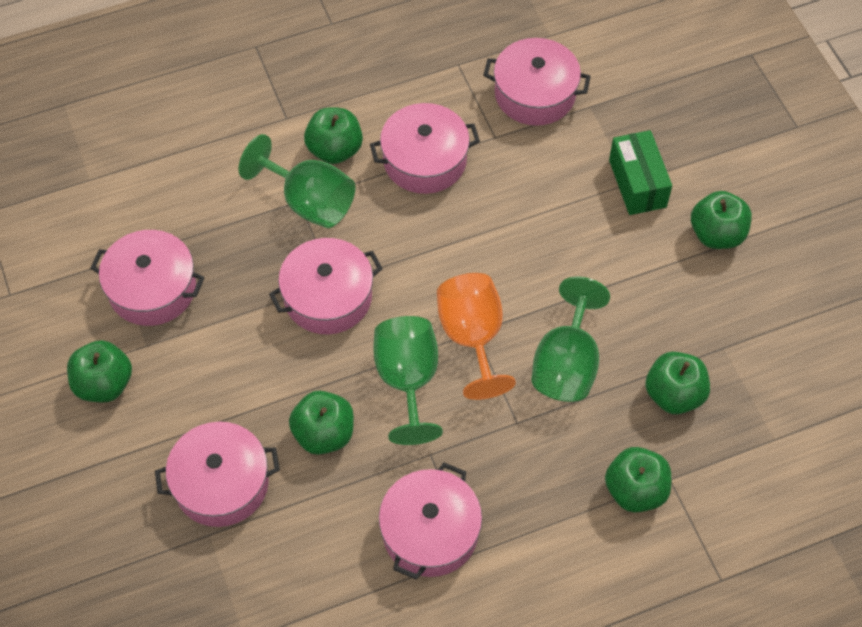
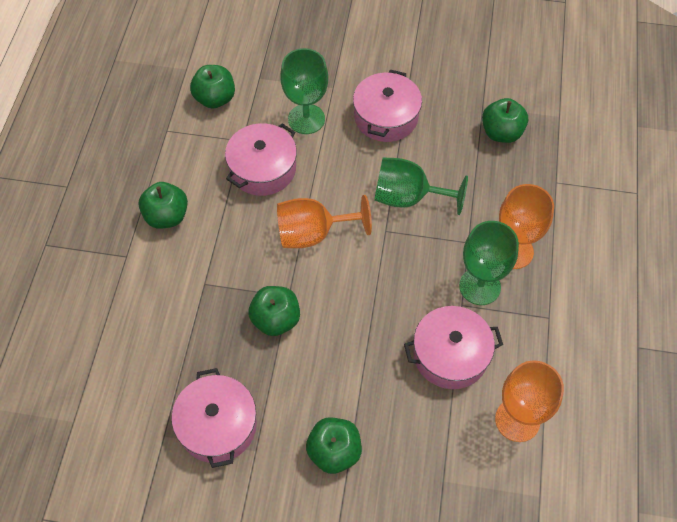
green apple: 6 -> 5
green box: 1 -> 0
orange goblet: 1 -> 3
pink pot: 6 -> 4

